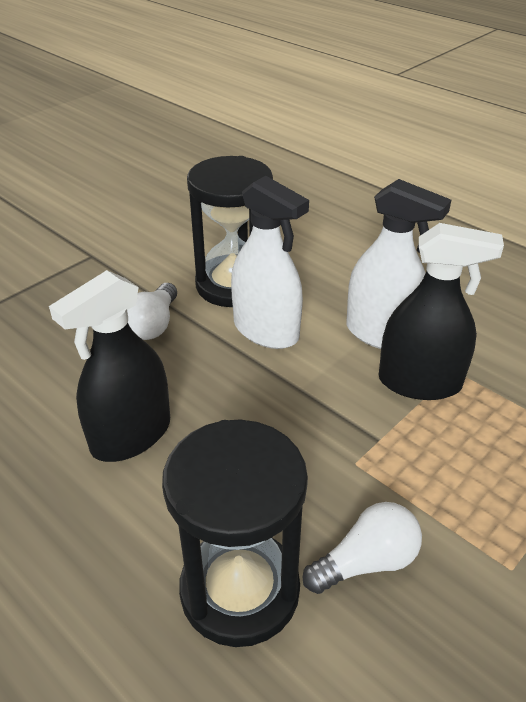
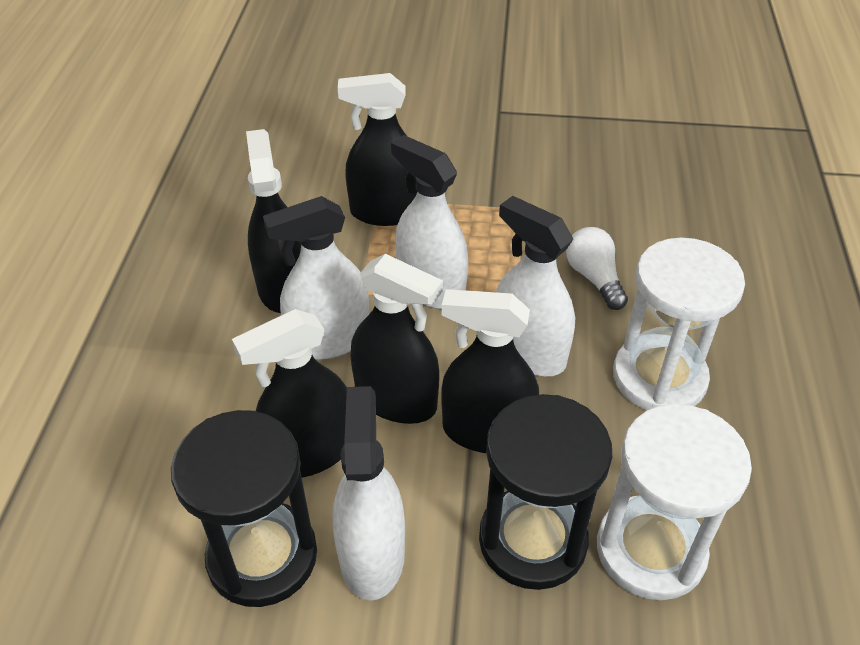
black spray bottle: 2 -> 5
white hourglass: 0 -> 2
white light bulb: 2 -> 1
white spray bottle: 2 -> 4

